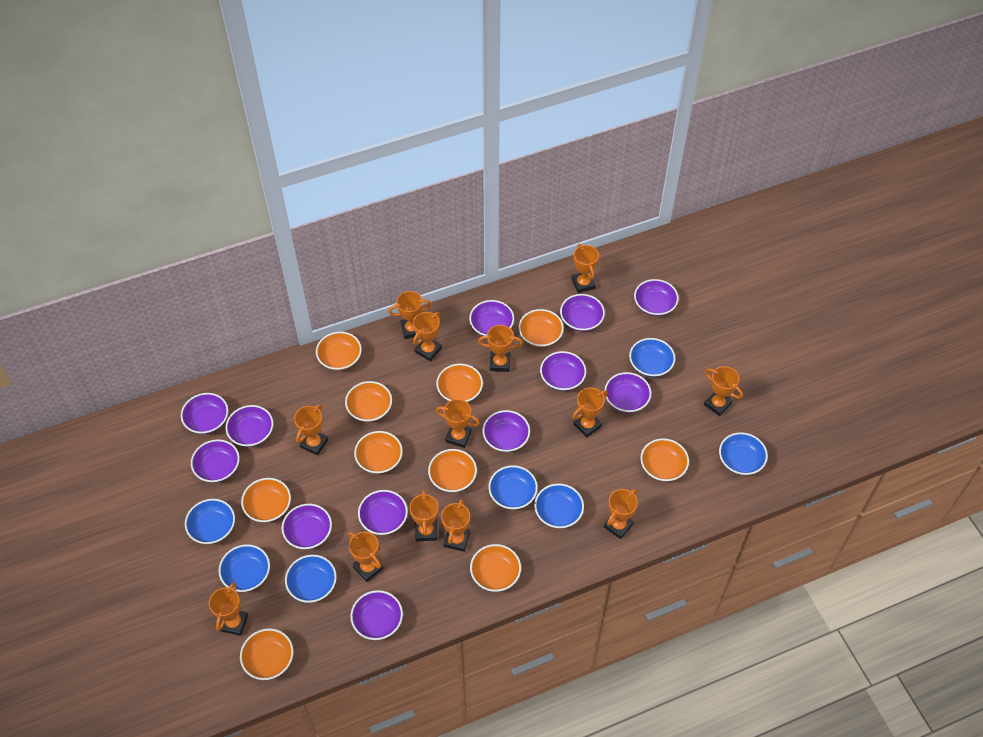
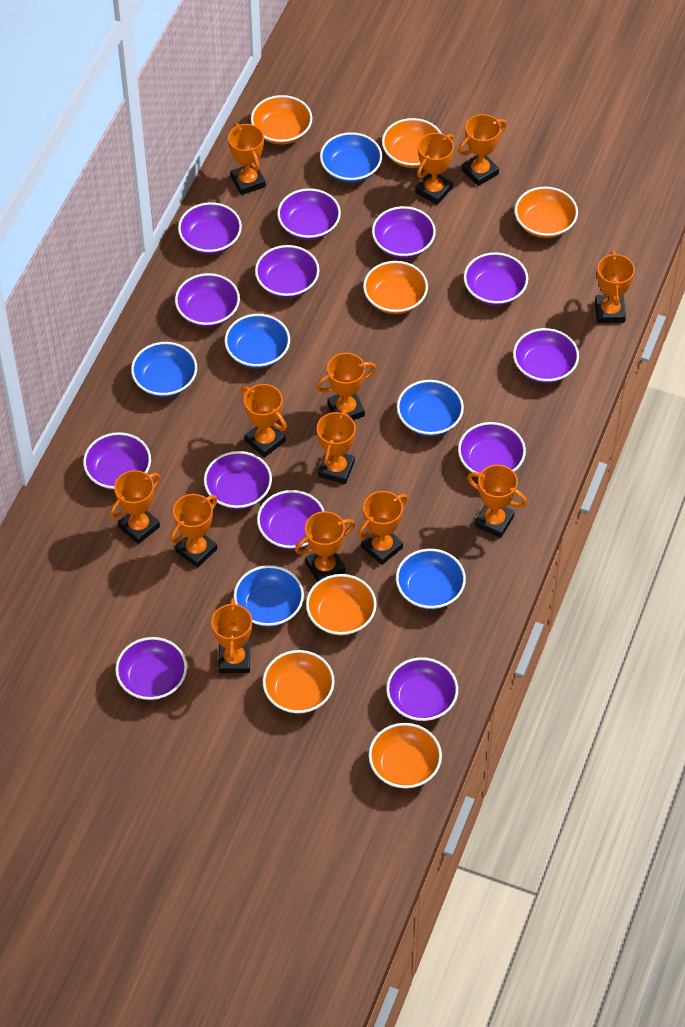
blue bowl: 7 -> 6
orange bowl: 10 -> 7
purple bowl: 12 -> 13

